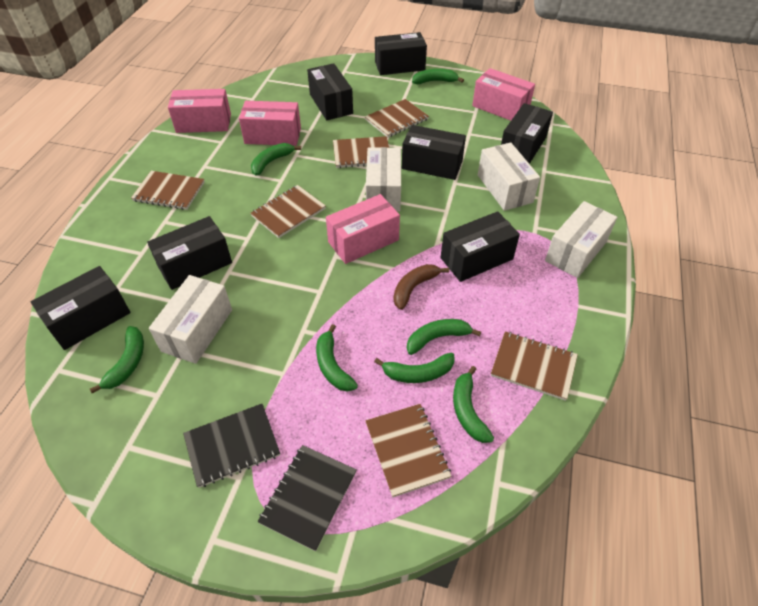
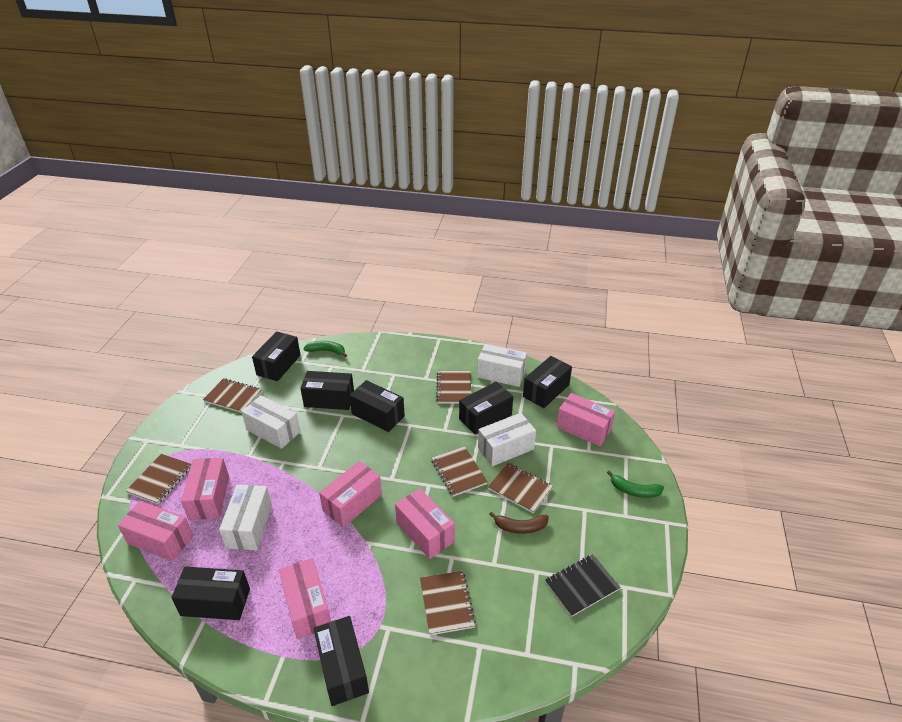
black notebook: 2 -> 1
green banana: 7 -> 2
pink box: 4 -> 6

